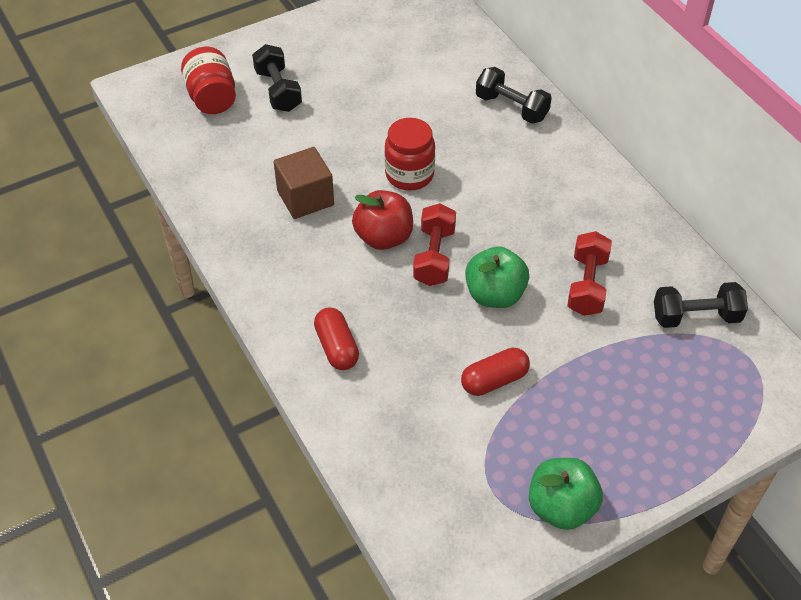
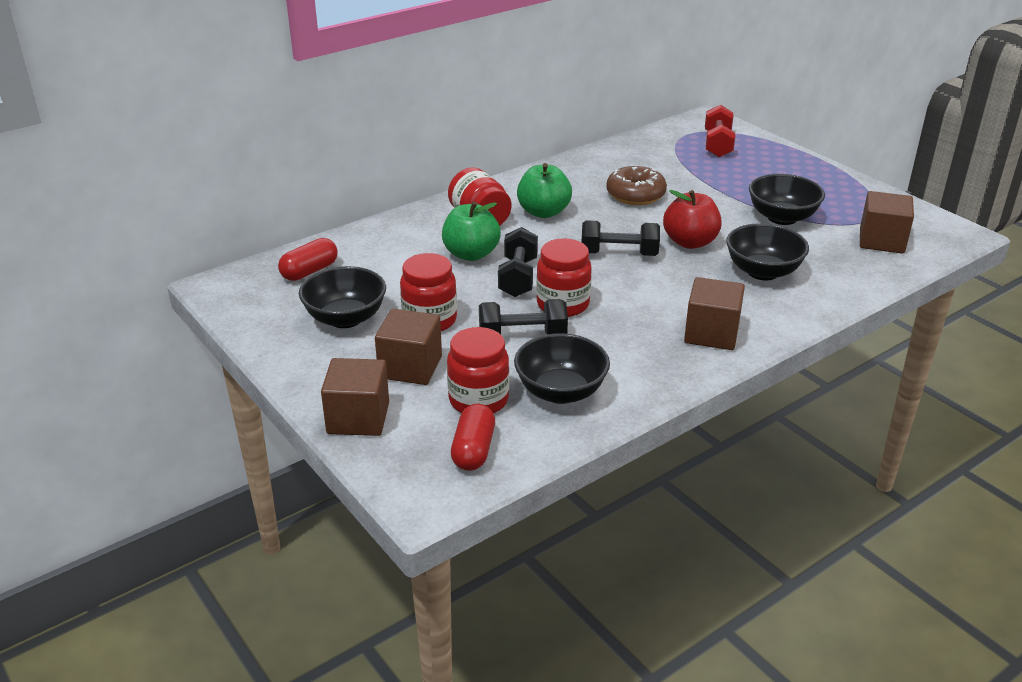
black bowl: 0 -> 4
brown cube: 1 -> 4
brown donut: 0 -> 1
red dumbbell: 2 -> 1
red jar: 2 -> 4

